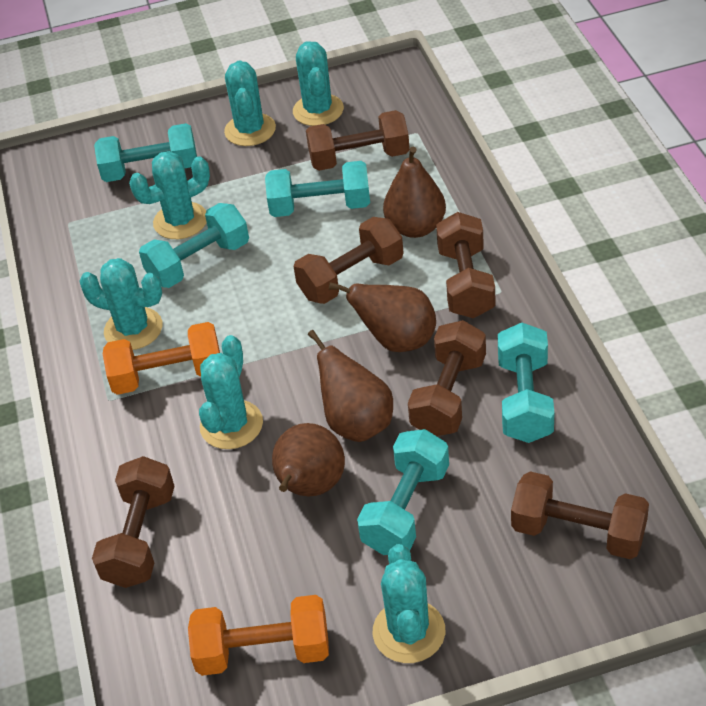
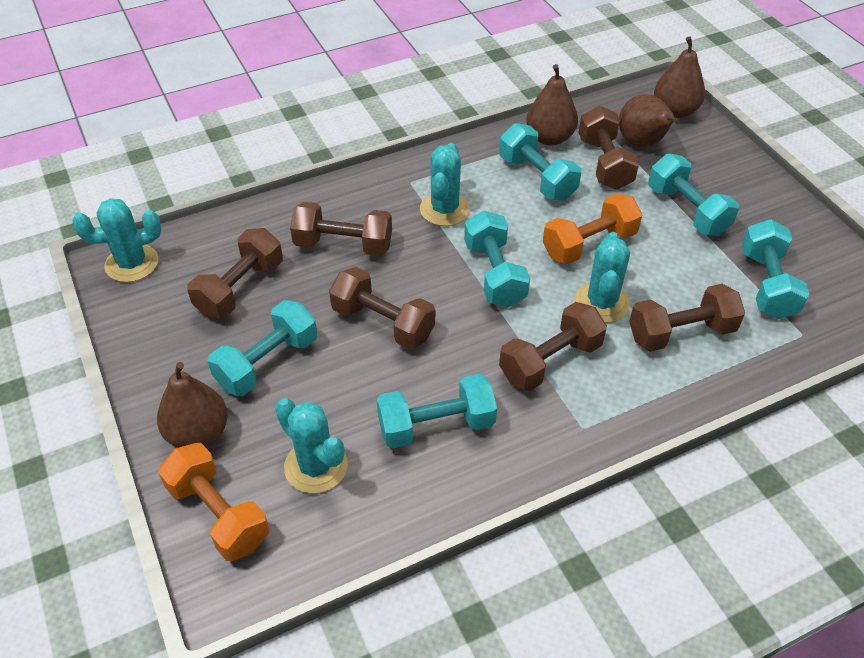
turquoise cactus: 6 -> 4
turquoise dumbbell: 5 -> 6

